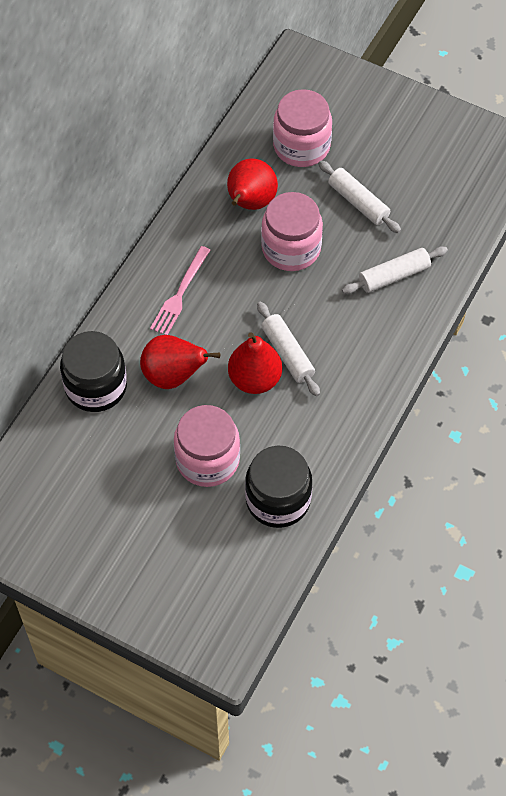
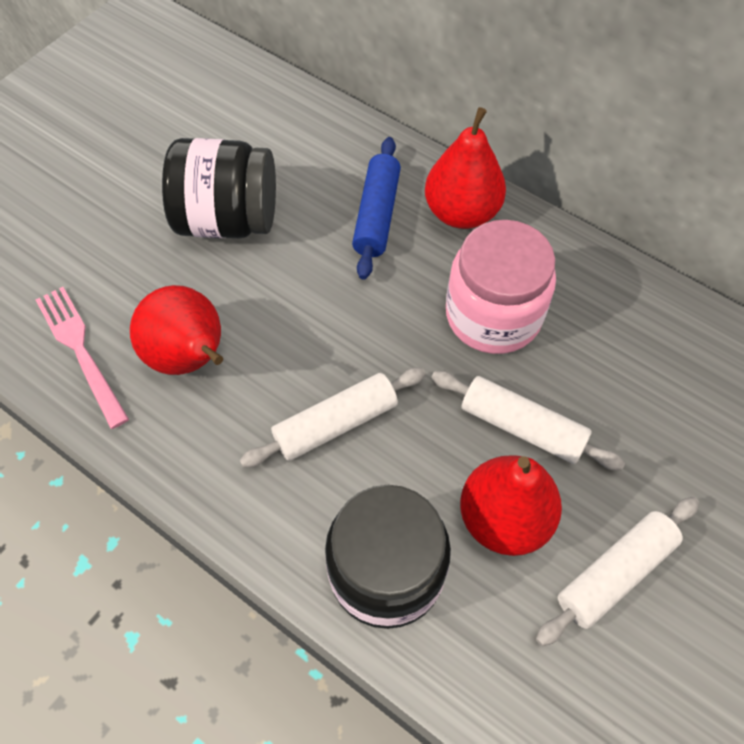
blue rolling pin: 0 -> 1
pink jar: 3 -> 1

